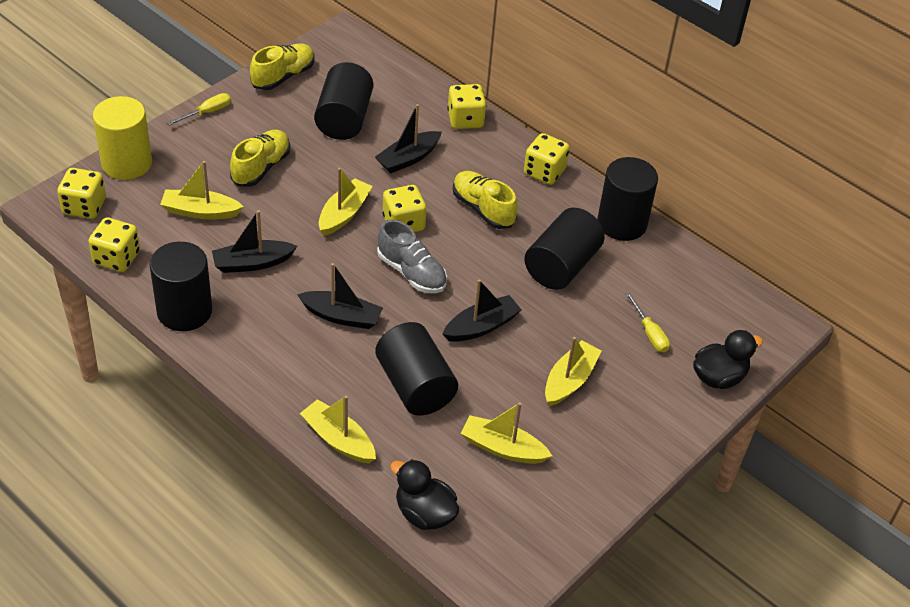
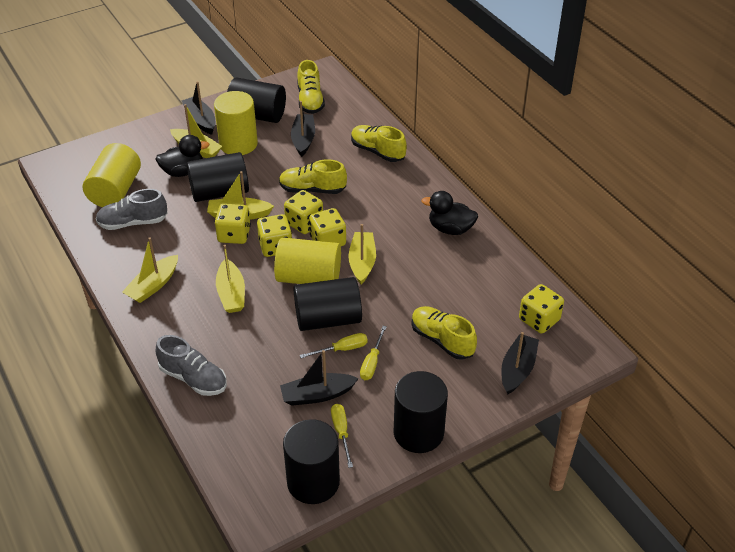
grey shoe: 1 -> 2
yellow cylinder: 1 -> 3
yellow screwdriver: 2 -> 3
yellow shoe: 3 -> 4

